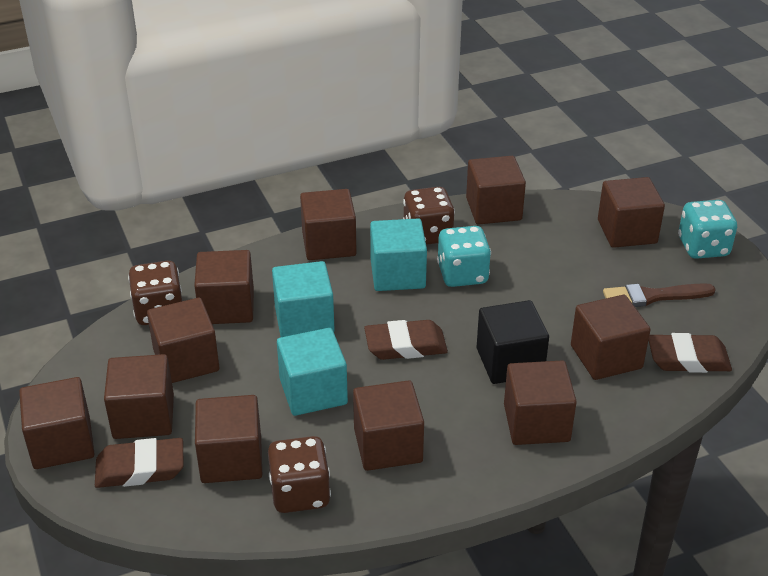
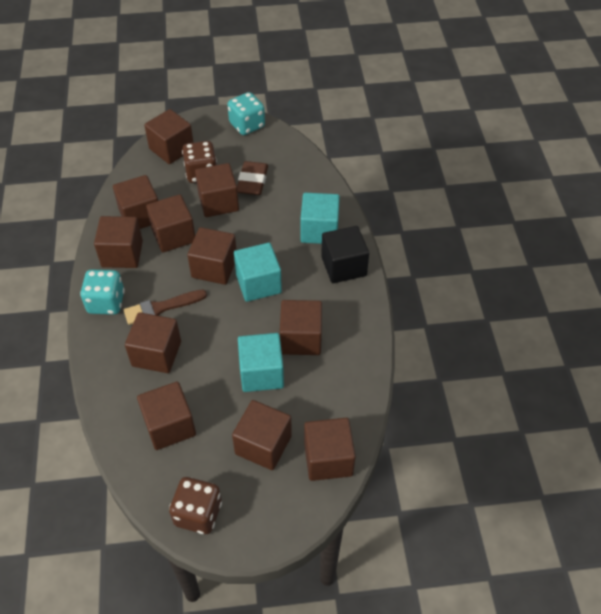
brown dice: 3 -> 2
brown eraser: 3 -> 1

